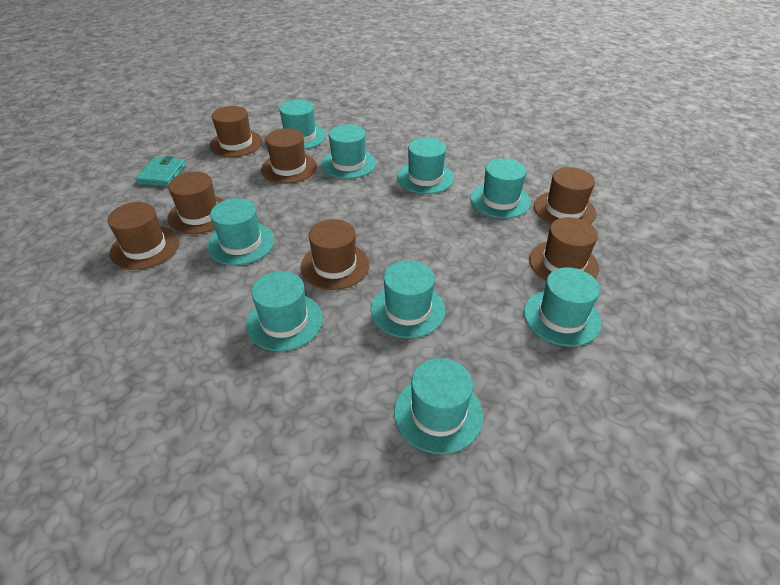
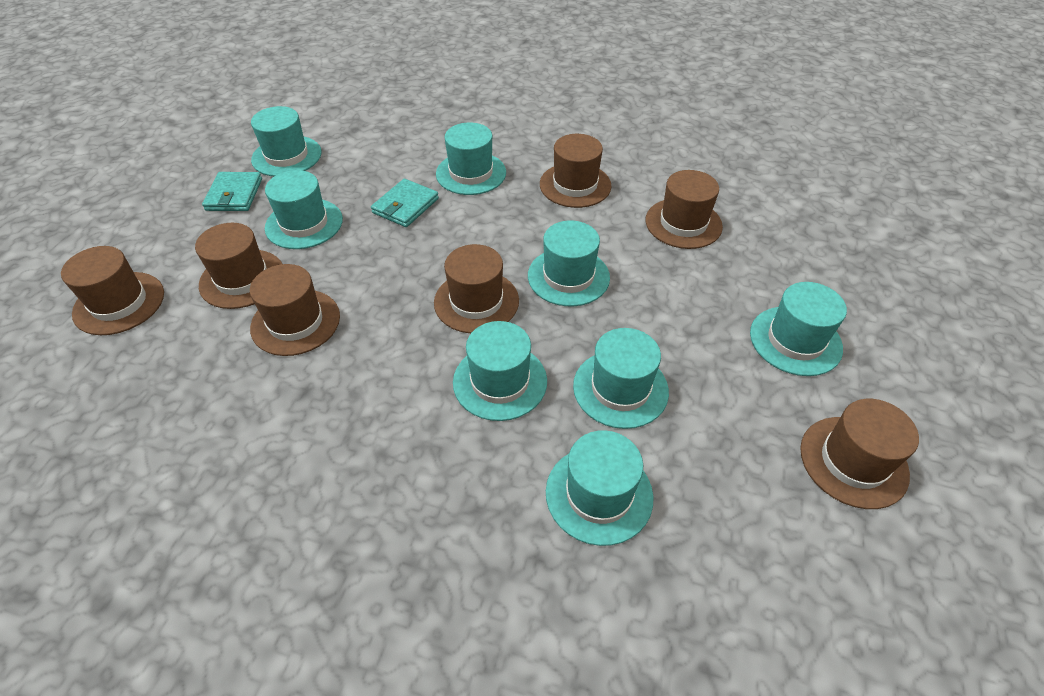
turquoise hat: 9 -> 8
turquoise wallet: 1 -> 2

